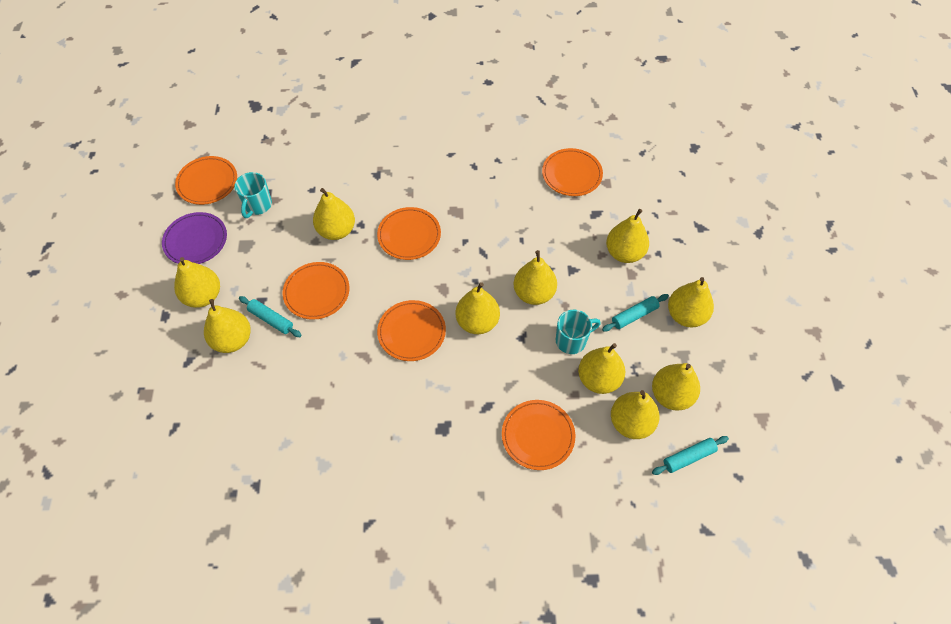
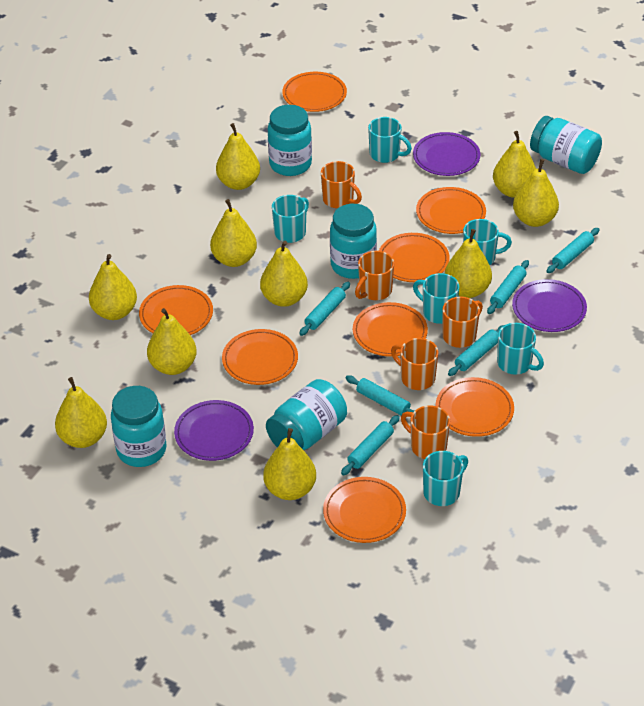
orange mug: 0 -> 5
orange plate: 6 -> 8
purple plate: 1 -> 3
turquoise jar: 0 -> 5
turquoise mug: 2 -> 6
turquoise rolling pin: 3 -> 6

